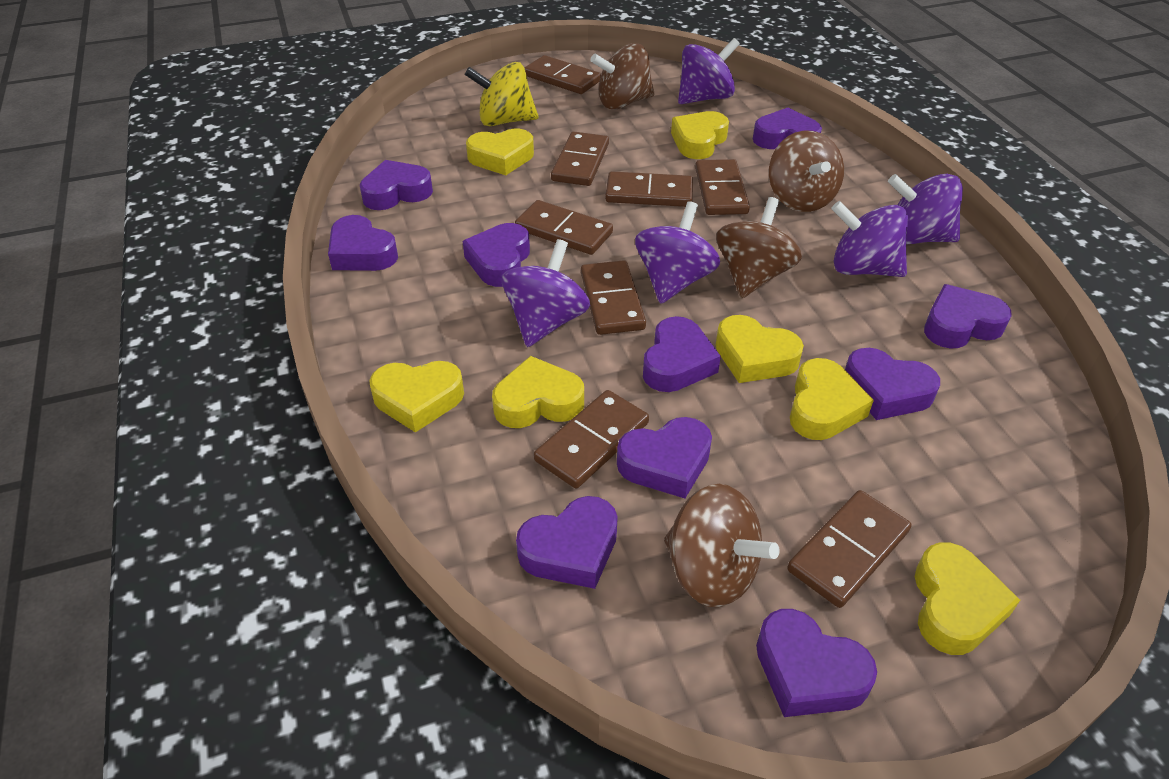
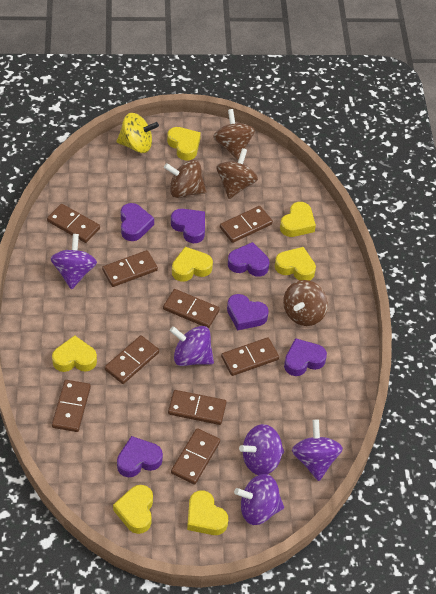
brown domino: 8 -> 9
purple heart: 10 -> 6

